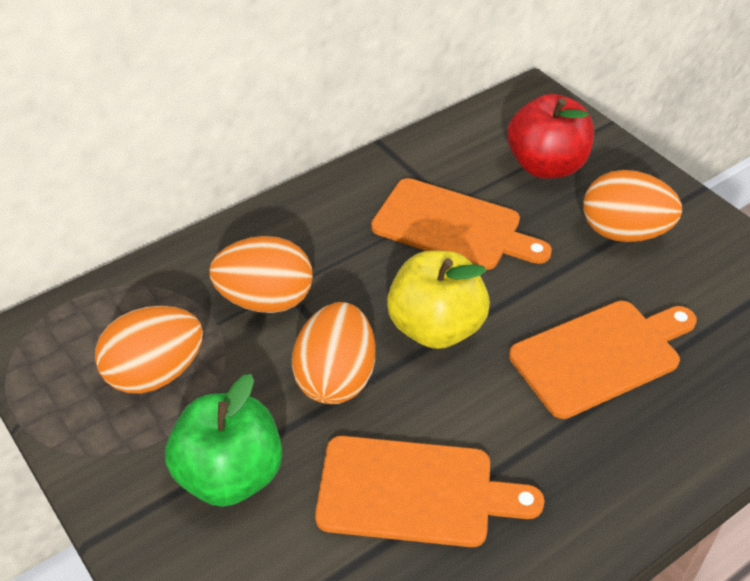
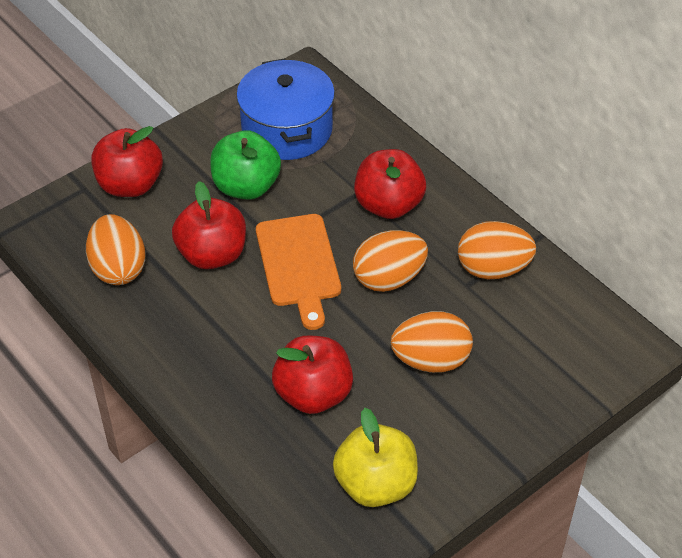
blue pot: 0 -> 1
orange cutting board: 3 -> 1
red apple: 1 -> 4

